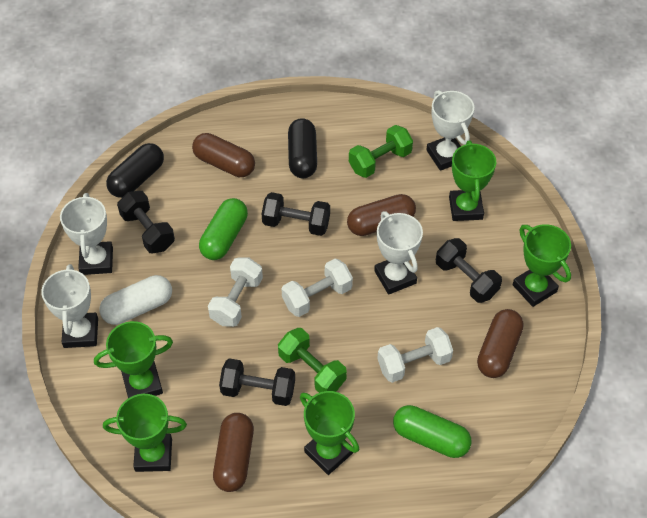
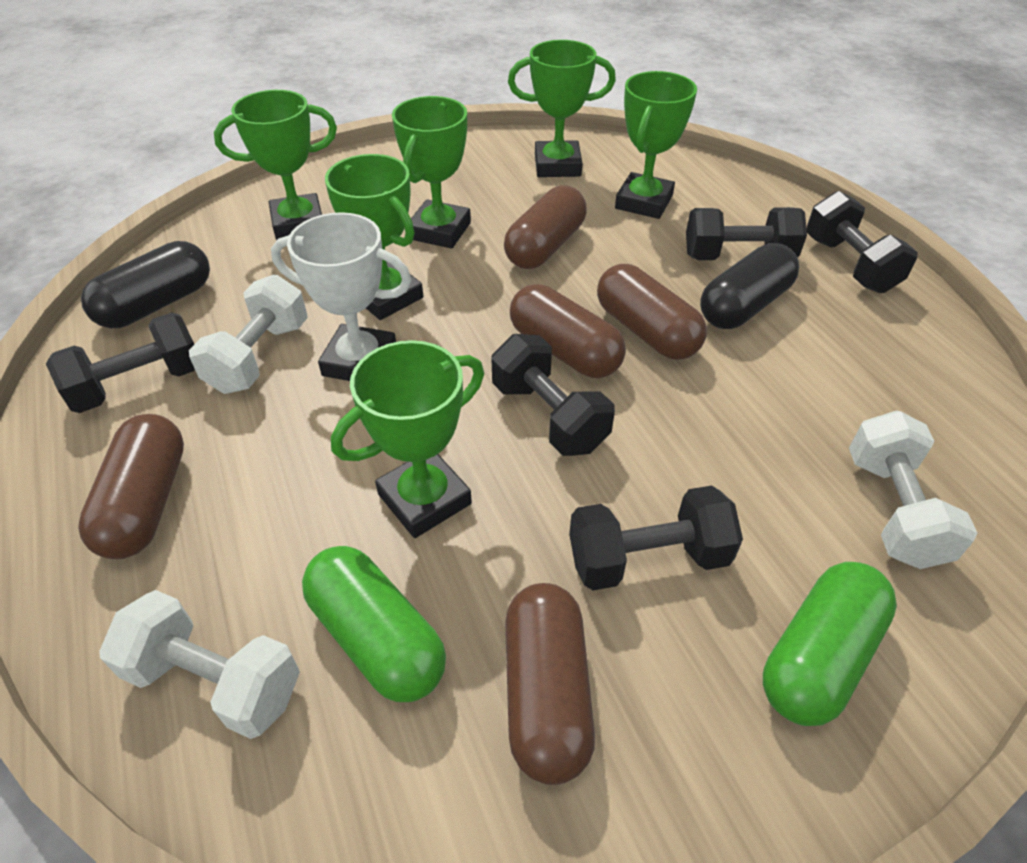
black dumbbell: 4 -> 5
brown capsule: 4 -> 5
green dumbbell: 2 -> 0
green trophy: 5 -> 6
white capsule: 1 -> 0
white trophy: 4 -> 1

